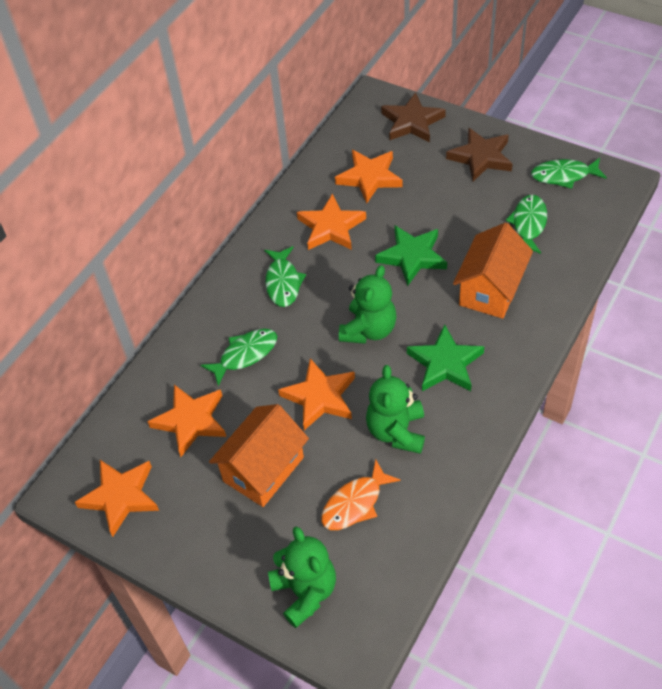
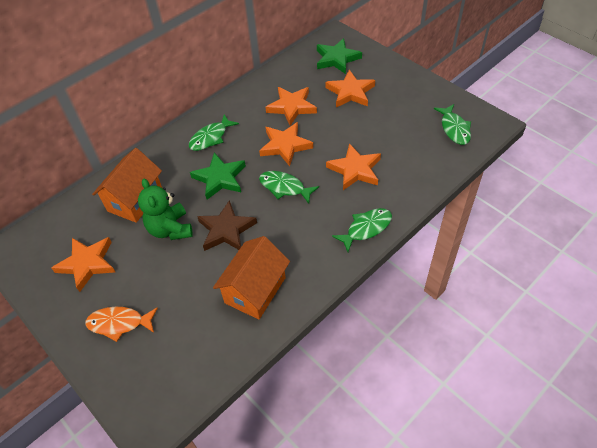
brown star: 2 -> 1
green teddy bear: 3 -> 1

